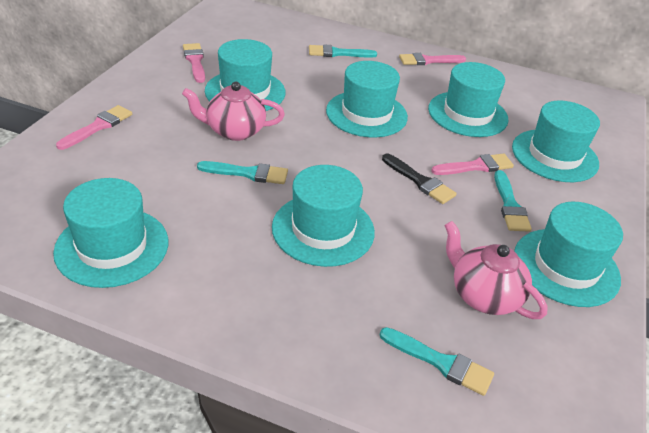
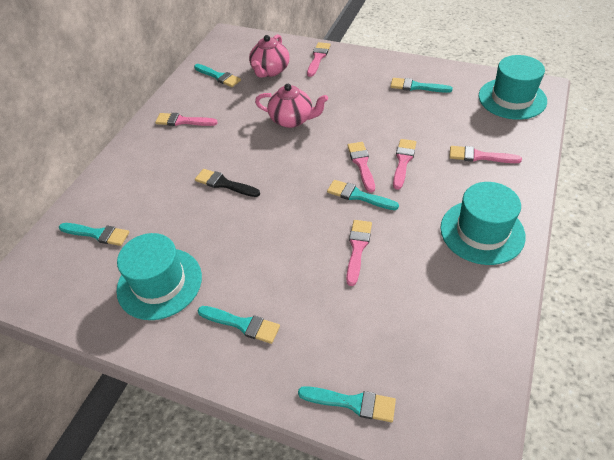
pink brush: 4 -> 6
turquoise brush: 4 -> 6
turquoise hat: 7 -> 3

